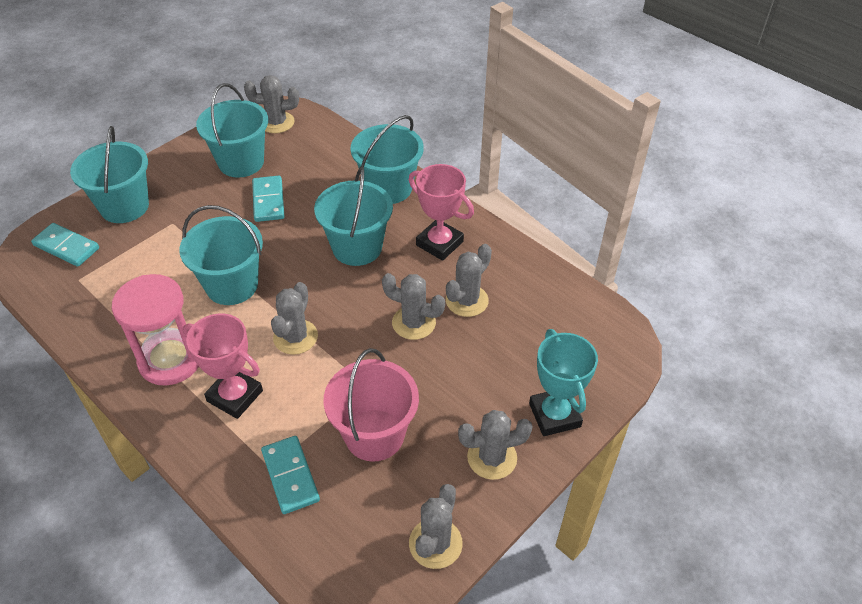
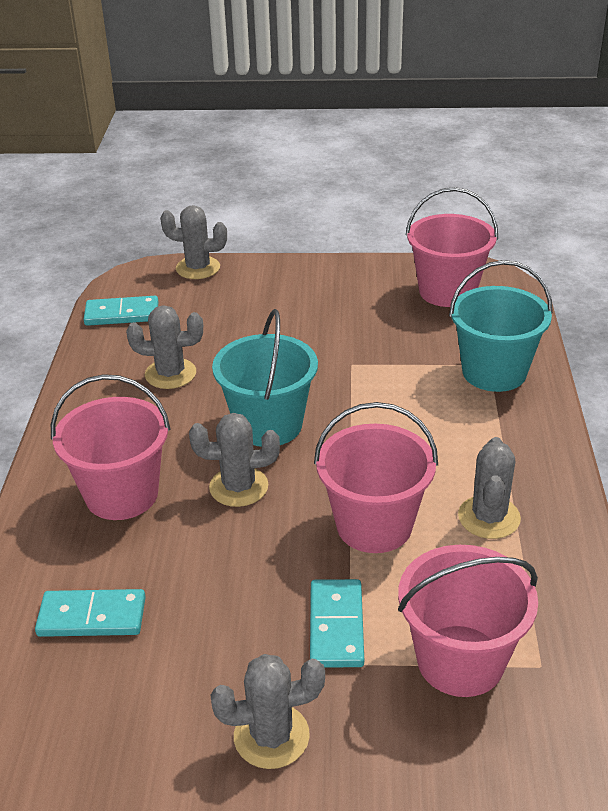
grey cactus: 6 -> 5
pink bucket: 1 -> 4
pink hourglass: 1 -> 0
pink trophy: 2 -> 0
turquoise bucket: 5 -> 2
turquoise trophy: 1 -> 0

